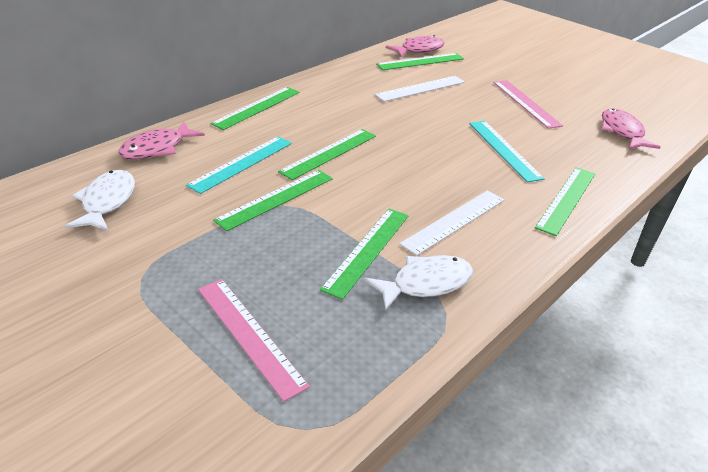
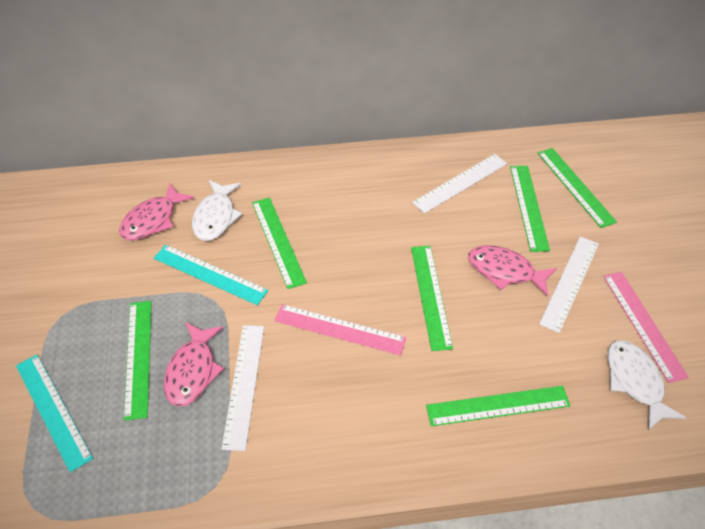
white ruler: 2 -> 3

